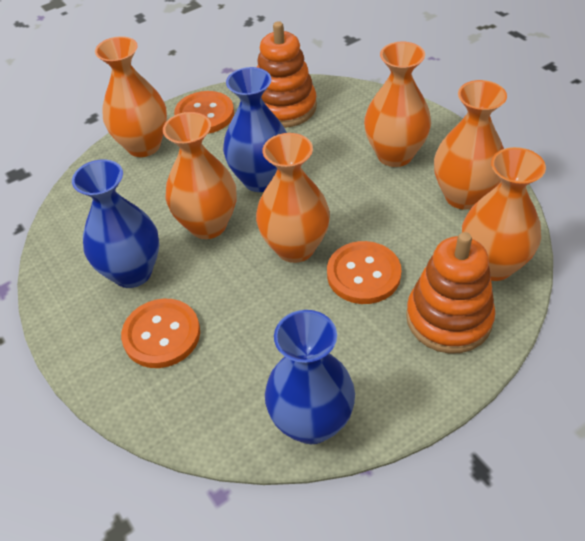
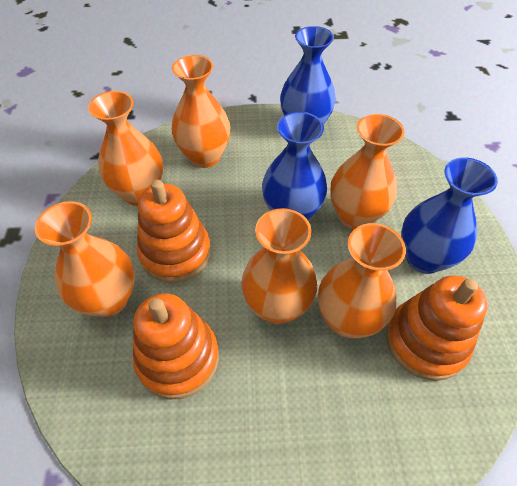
orange button: 3 -> 0
orange stacking toy: 2 -> 3

